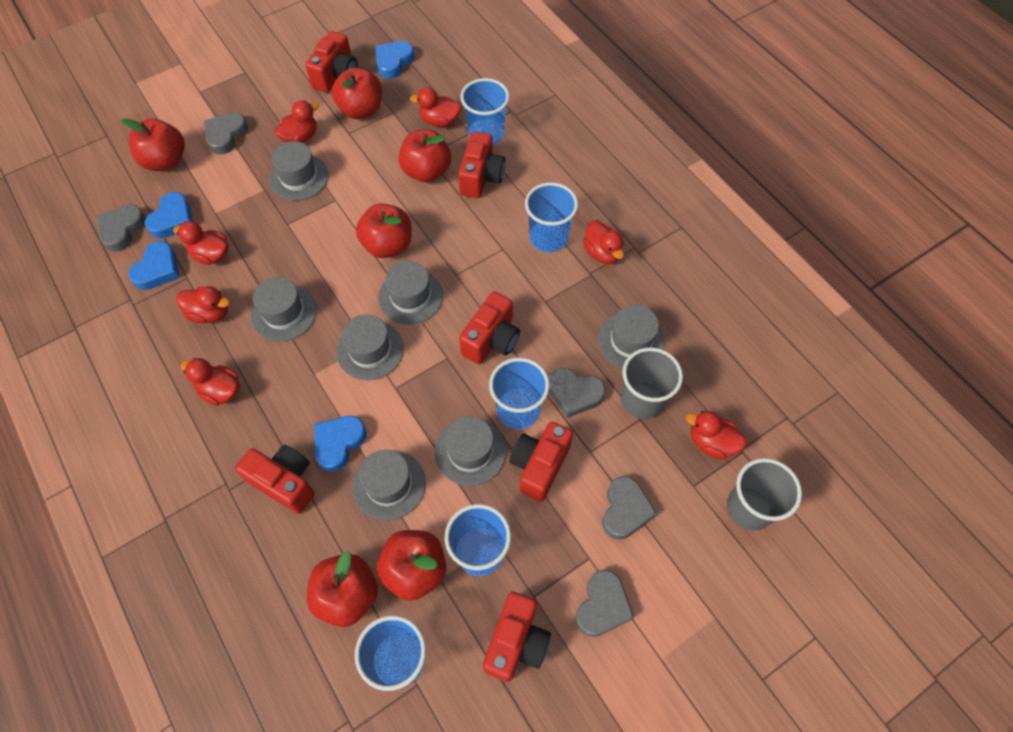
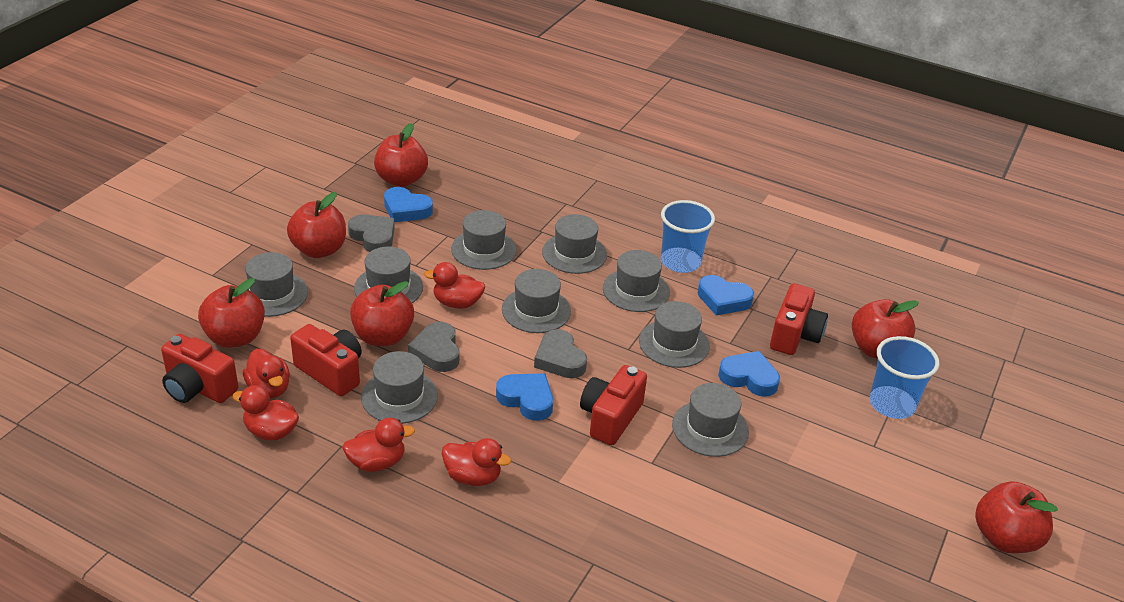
blue cup: 5 -> 2
grey cup: 2 -> 0
grey hat: 7 -> 9
grey heart: 5 -> 3
red camera: 6 -> 4
red duck: 7 -> 5

